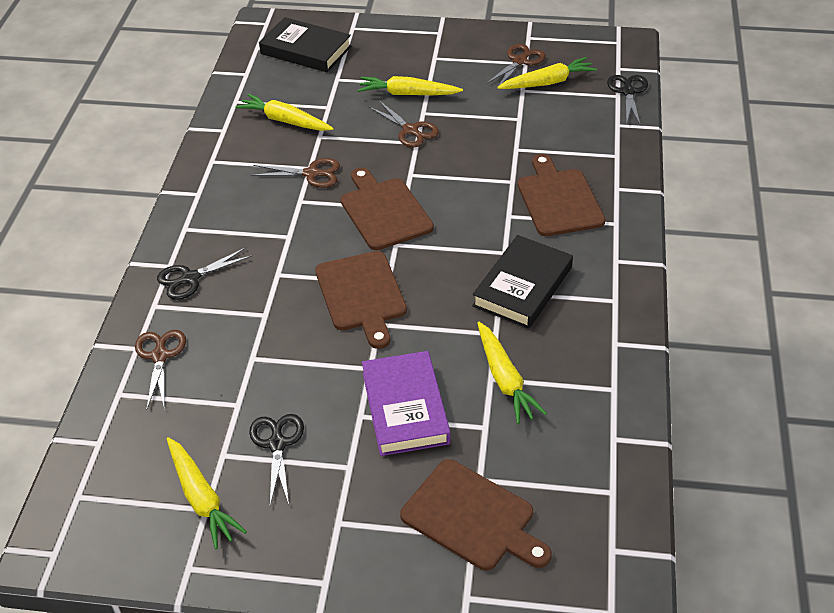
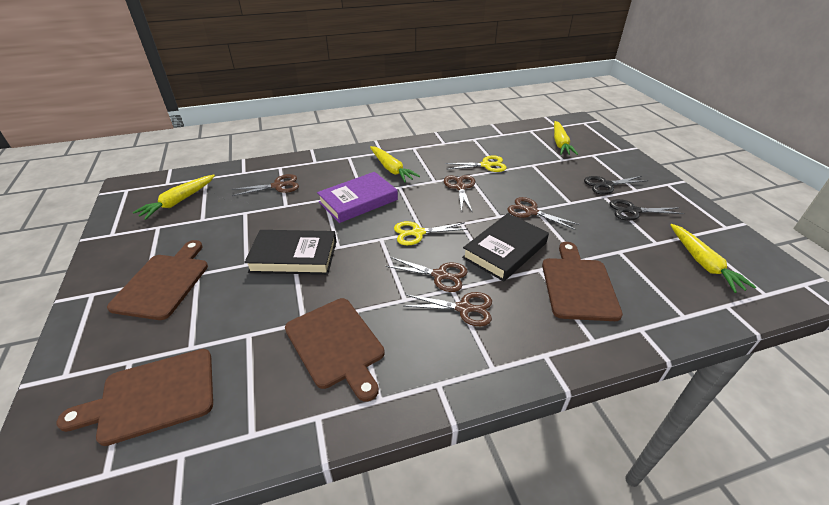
black scissors: 3 -> 2
brown scissors: 4 -> 5
yellow carrot: 5 -> 4
yellow scissors: 0 -> 2

